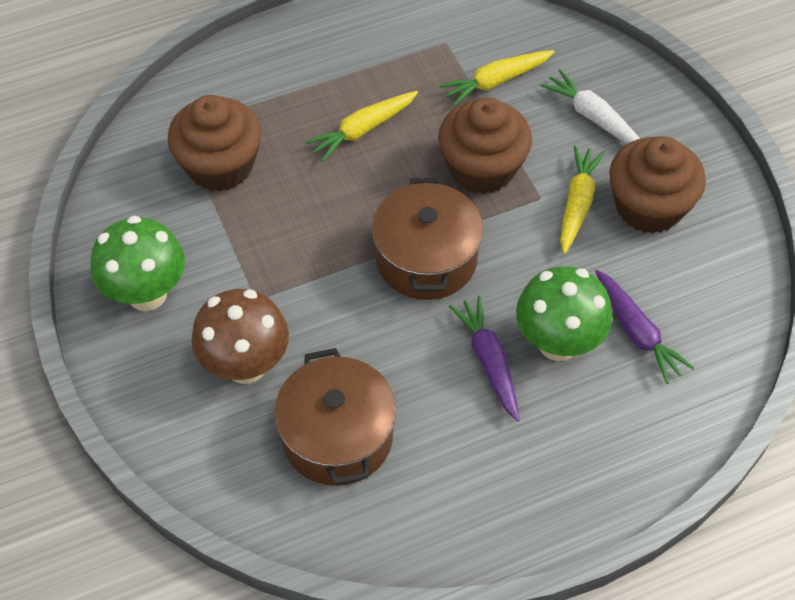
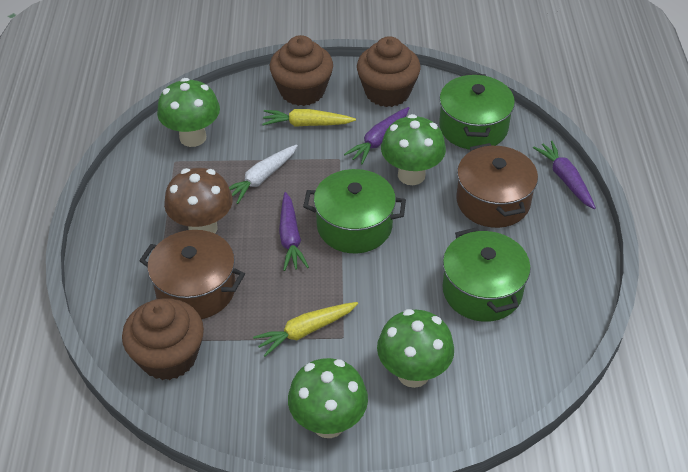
green mushroom: 2 -> 4
green pot: 0 -> 3
purple carrot: 2 -> 3
yellow carrot: 3 -> 2

